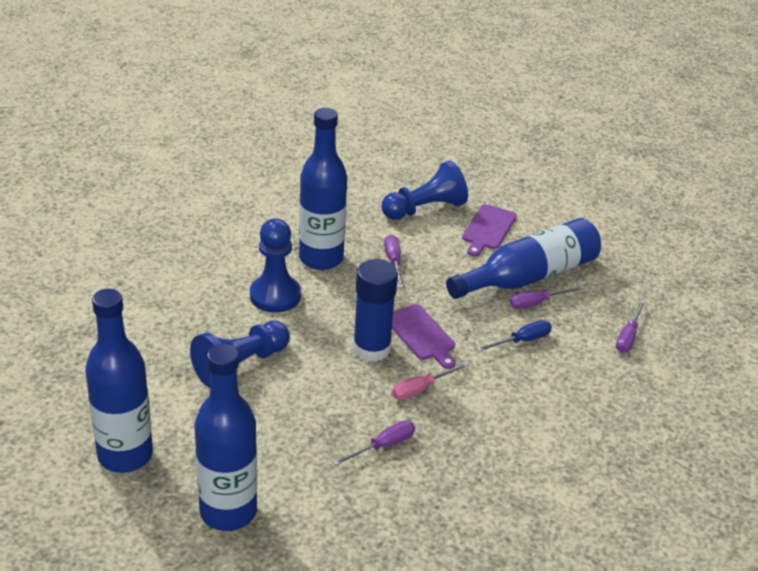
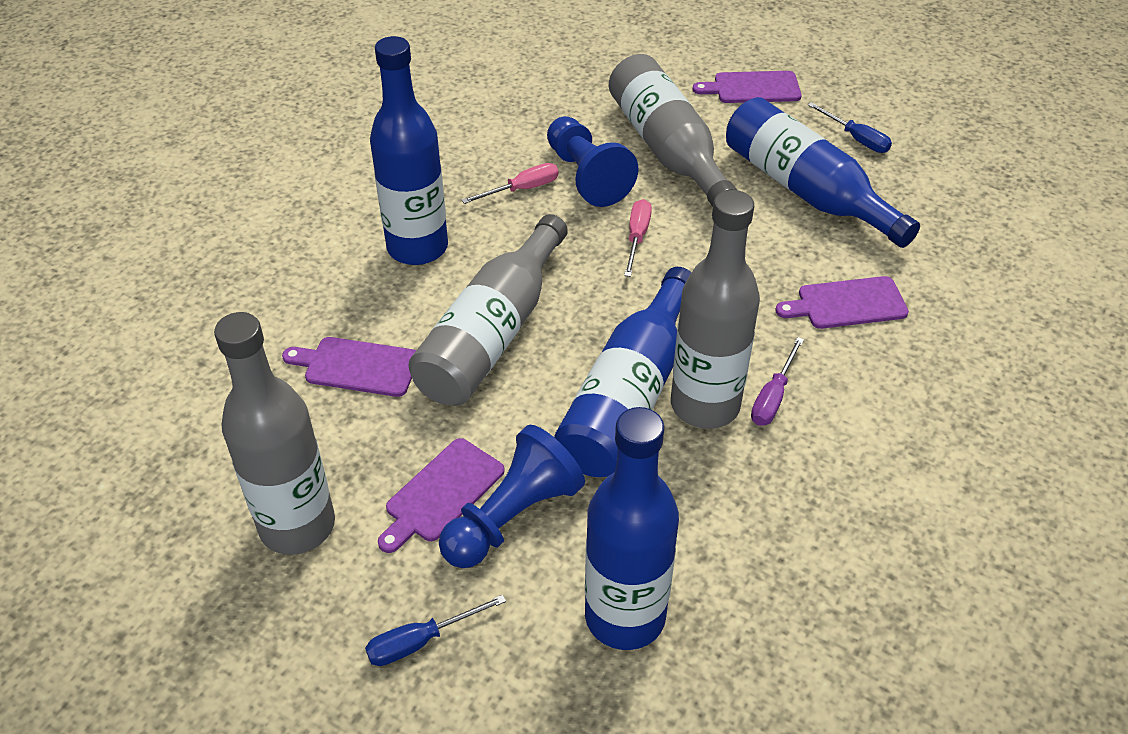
blue glue stick: 1 -> 0
blue pawn: 3 -> 2
blue screwdriver: 1 -> 2
grey bottle: 0 -> 4
pink screwdriver: 1 -> 2
purple cutting board: 2 -> 4
purple screwdriver: 4 -> 1

